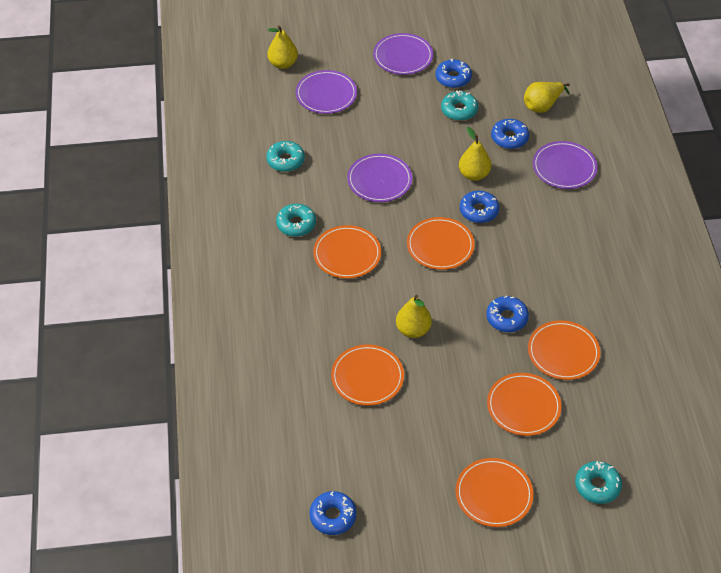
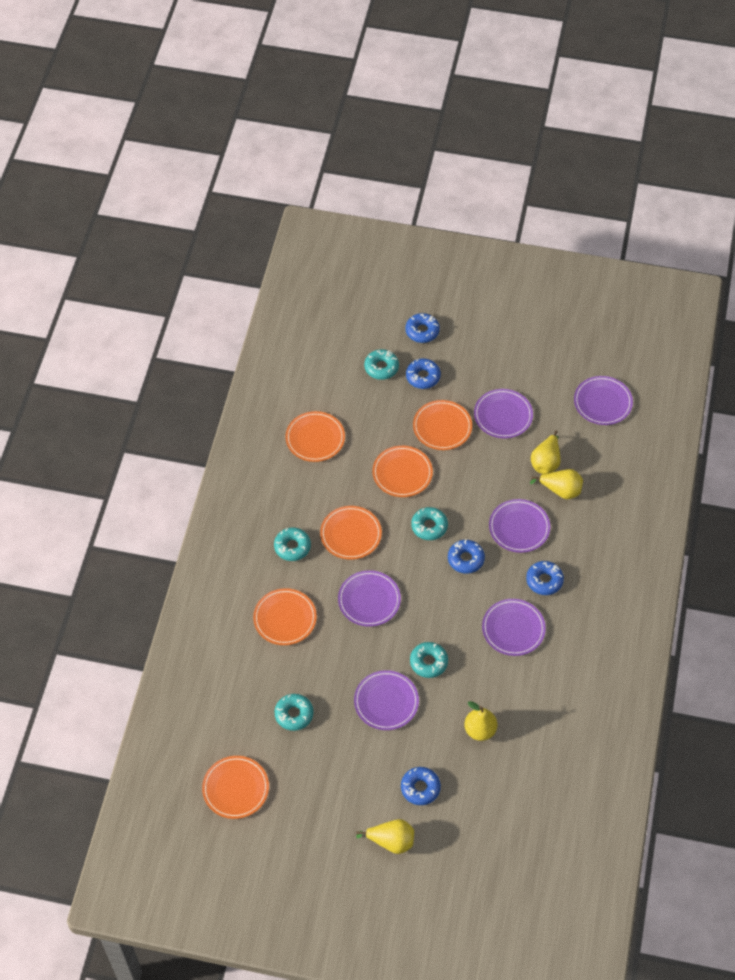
purple plate: 4 -> 6
turquoise donut: 4 -> 5

